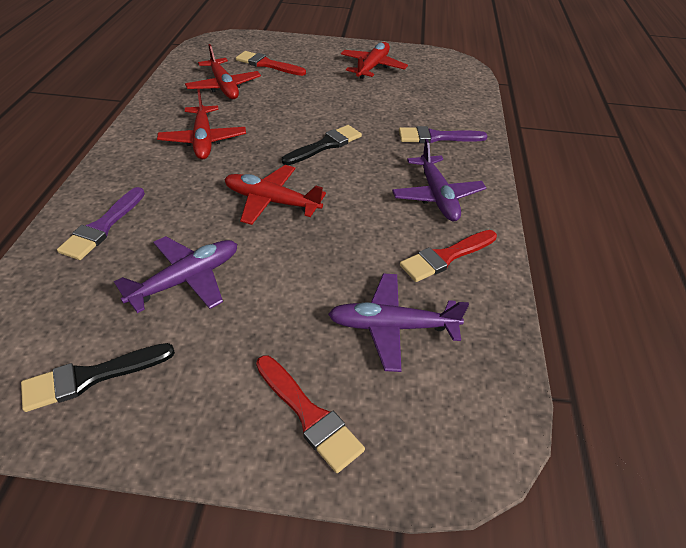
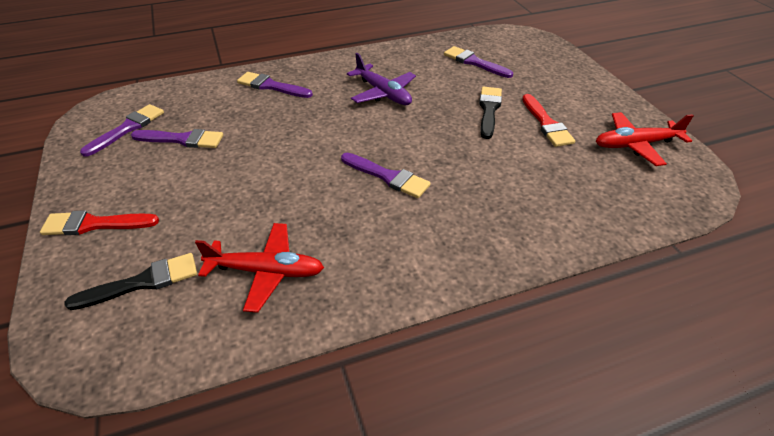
purple brush: 2 -> 5
purple plane: 3 -> 1
red brush: 3 -> 2
red plane: 4 -> 2

